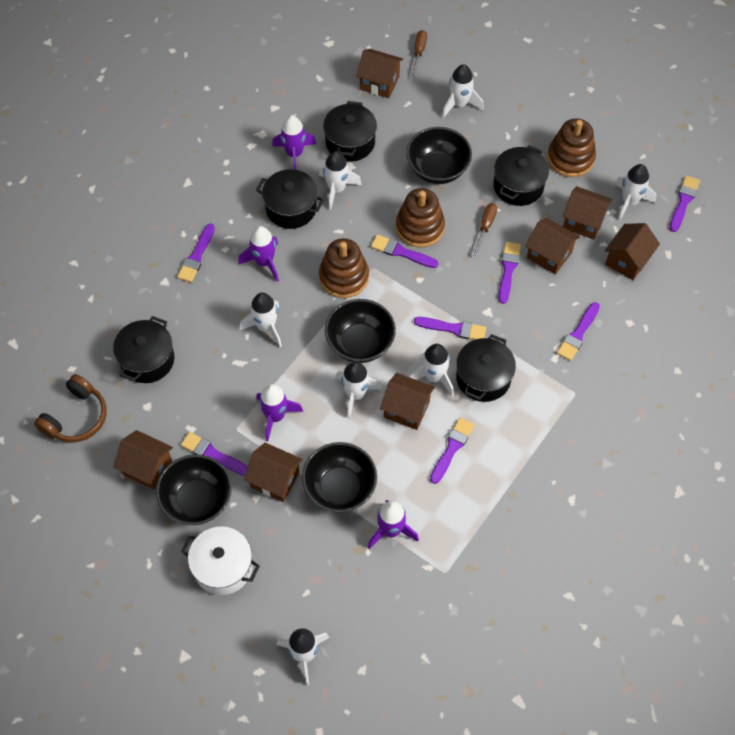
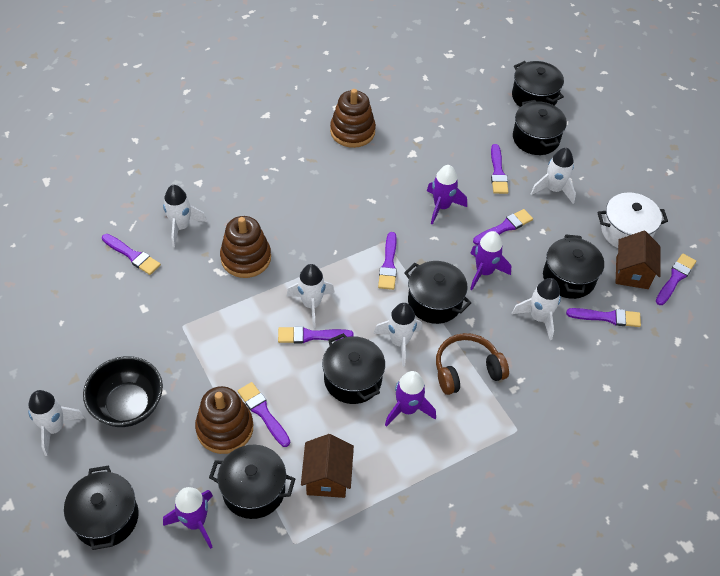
black bowl: 4 -> 1
black pot: 5 -> 7
brown house: 7 -> 2
brown screwdriver: 2 -> 0
white rocket: 7 -> 6

